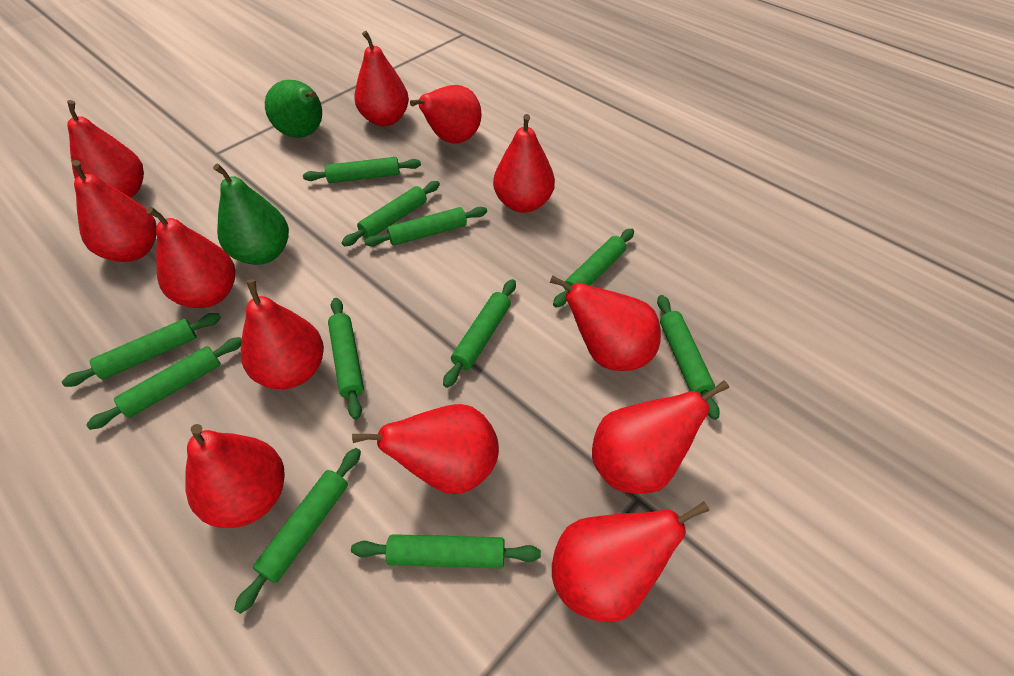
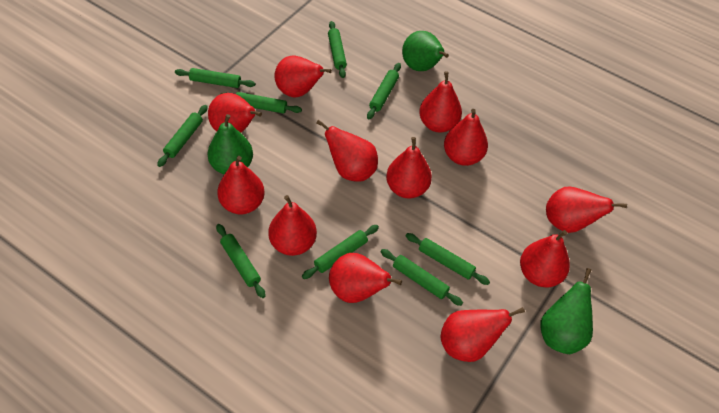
green pear: 2 -> 3
green rolling pin: 11 -> 9

